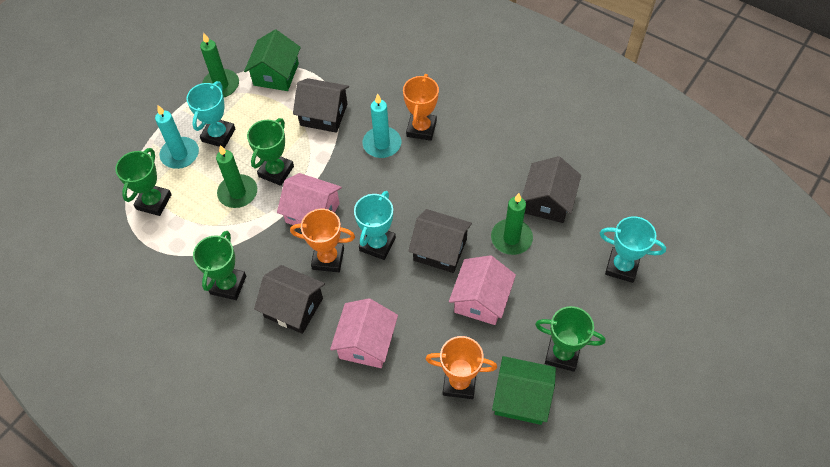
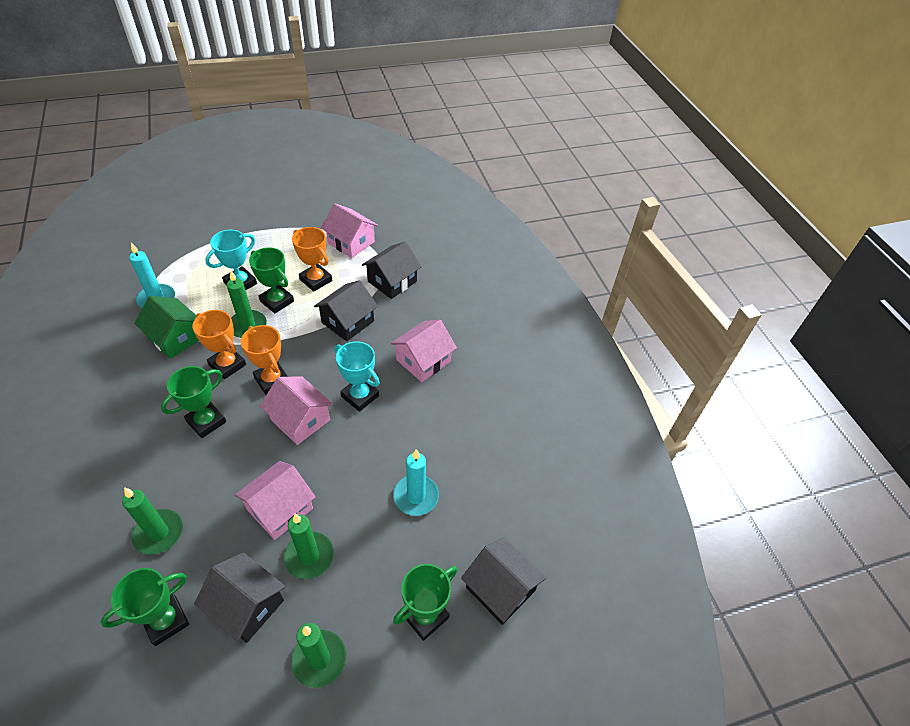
green candle: 3 -> 4
green house: 2 -> 1
pink house: 3 -> 4
turquoise trophy: 3 -> 2

